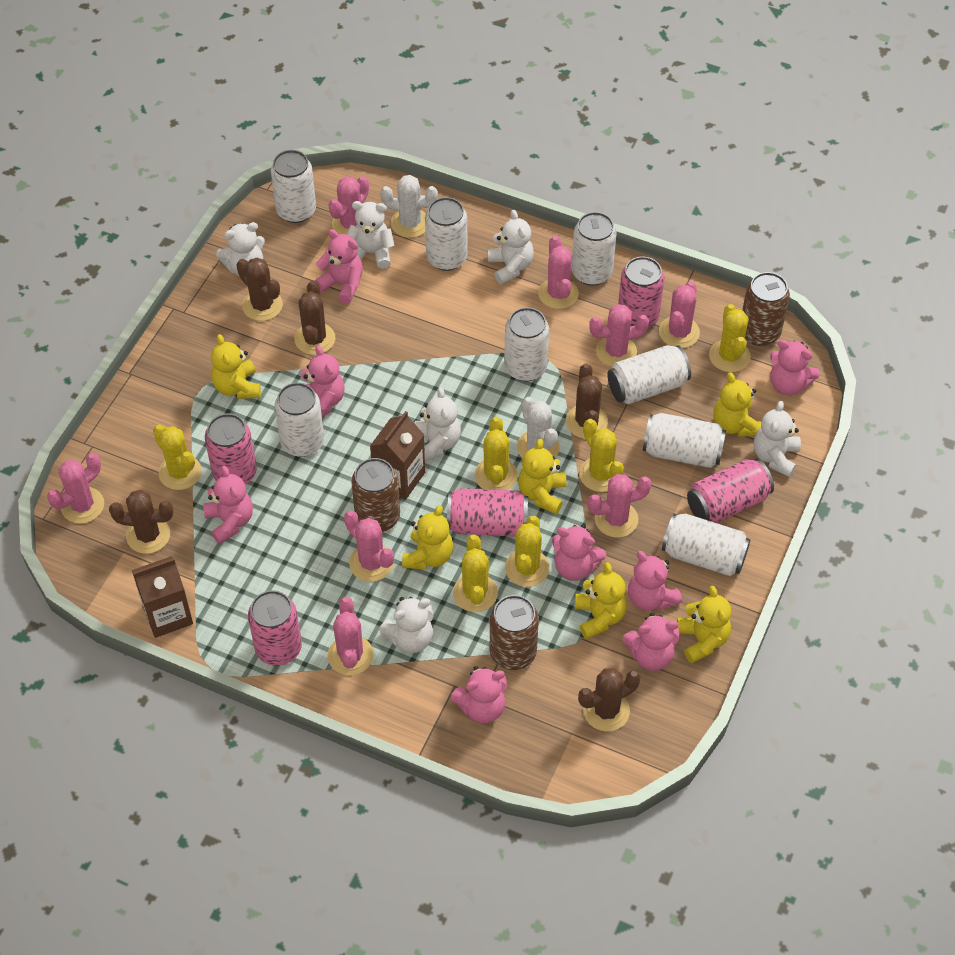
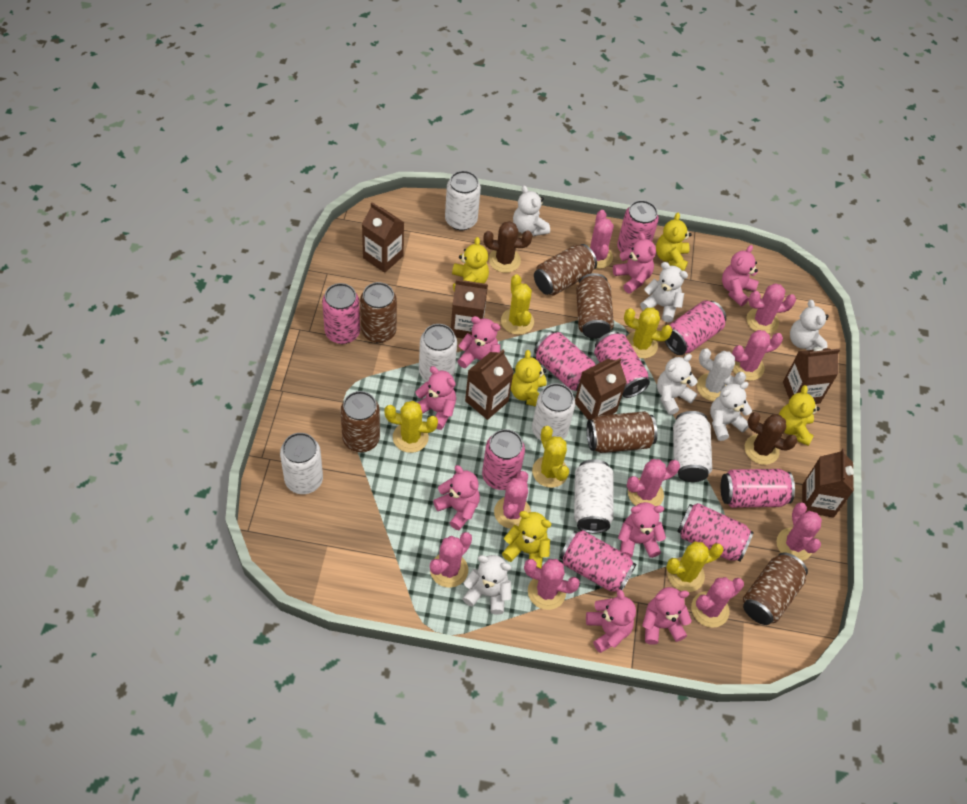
brown cactus: 5 -> 2
brown can: 3 -> 6
brown carton: 2 -> 6
pink cactus: 8 -> 9
pink can: 5 -> 9
white cactus: 2 -> 1
white can: 8 -> 6
yellow cactus: 6 -> 5
yellow teddy bear: 6 -> 5

